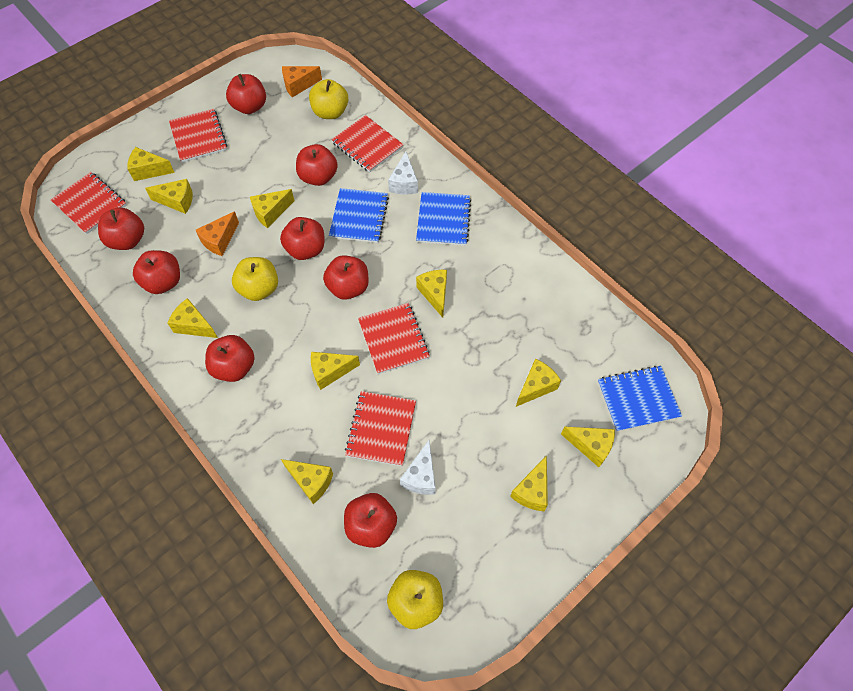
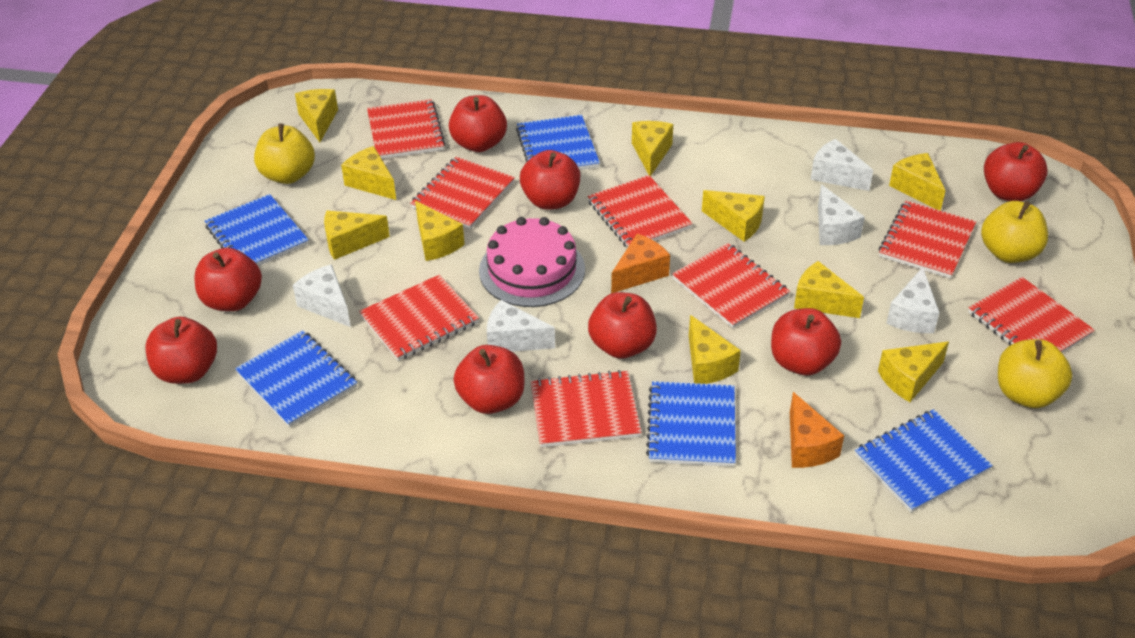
blue notebook: 3 -> 5
pink cake: 0 -> 1
red notebook: 5 -> 8
white cheese: 2 -> 5

